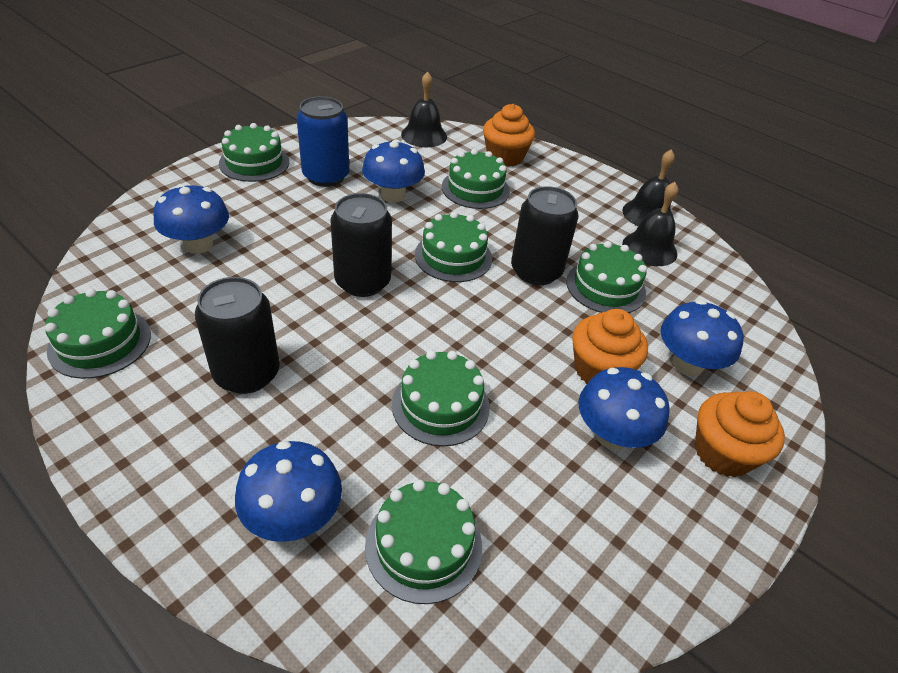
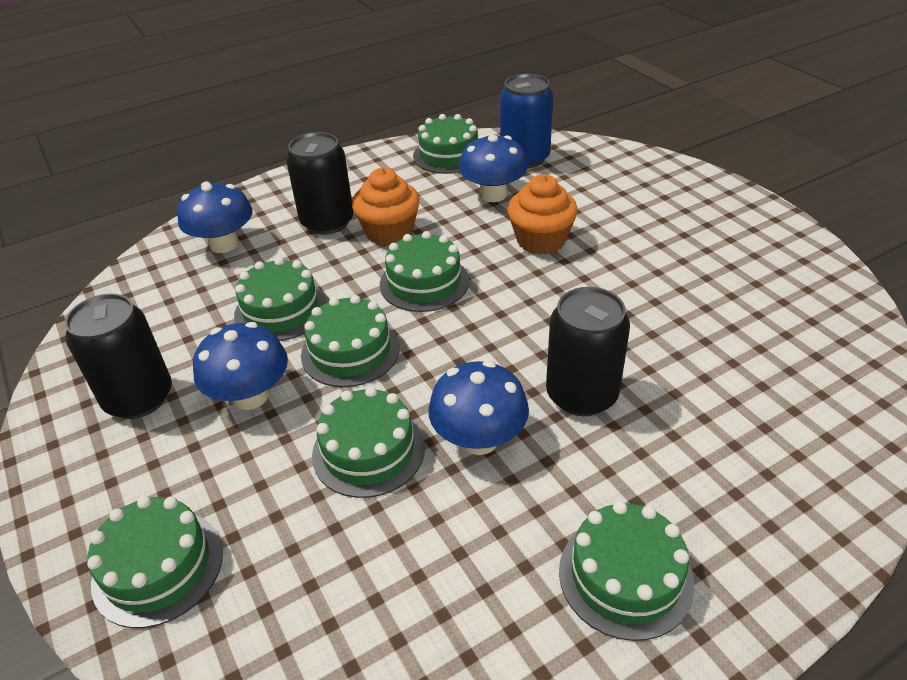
black bell: 3 -> 0
blue mushroom: 5 -> 4
orange cupcake: 3 -> 2

